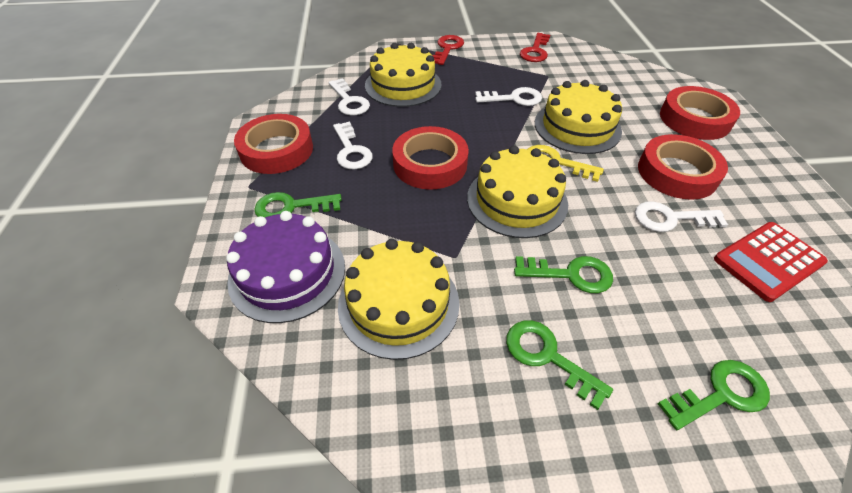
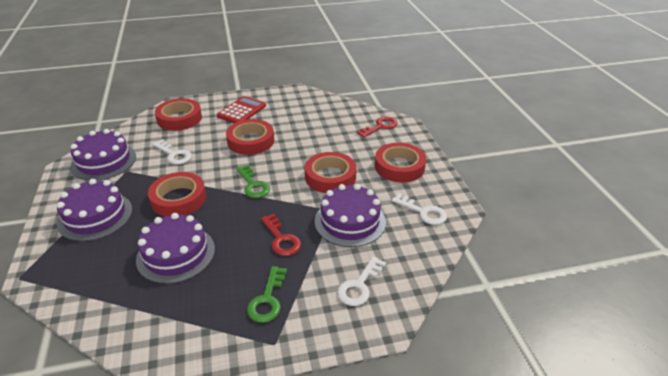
green key: 4 -> 2
purple cake: 1 -> 4
red tape: 4 -> 5
white key: 4 -> 3
yellow cake: 4 -> 0
yellow key: 1 -> 0

